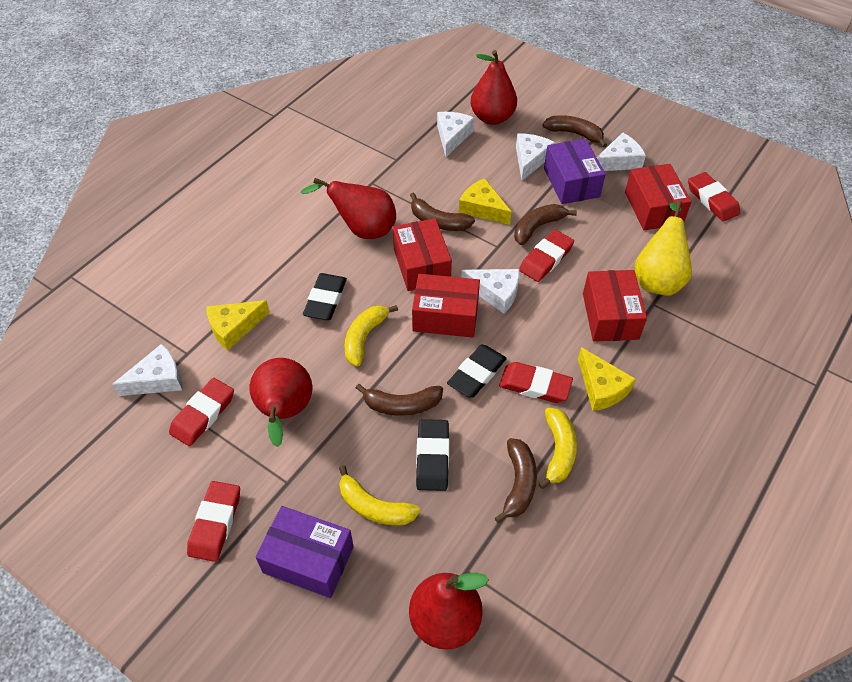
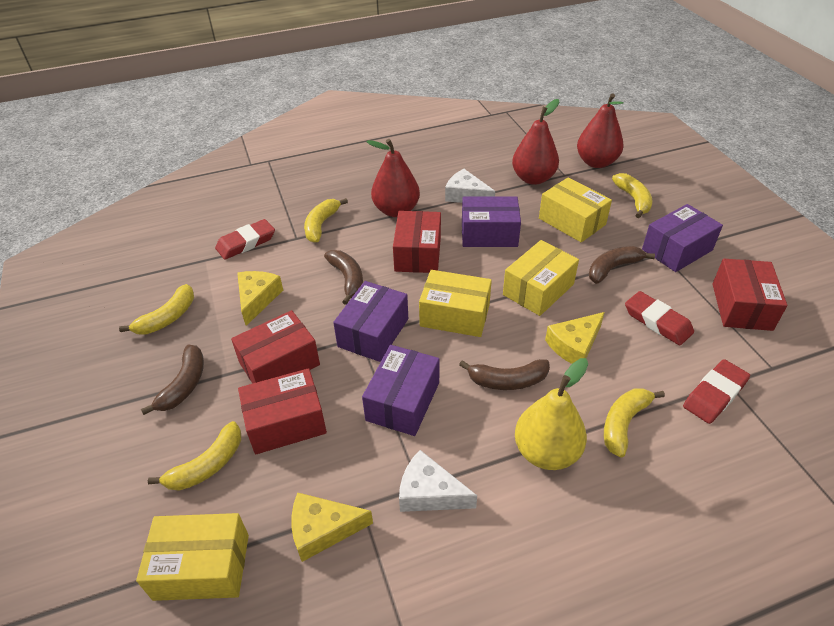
black eraser: 3 -> 0
brown banana: 5 -> 4
purple box: 2 -> 4
red eraser: 5 -> 3
red pear: 4 -> 3
white cheese: 5 -> 2
yellow banana: 3 -> 5
yellow box: 0 -> 4

